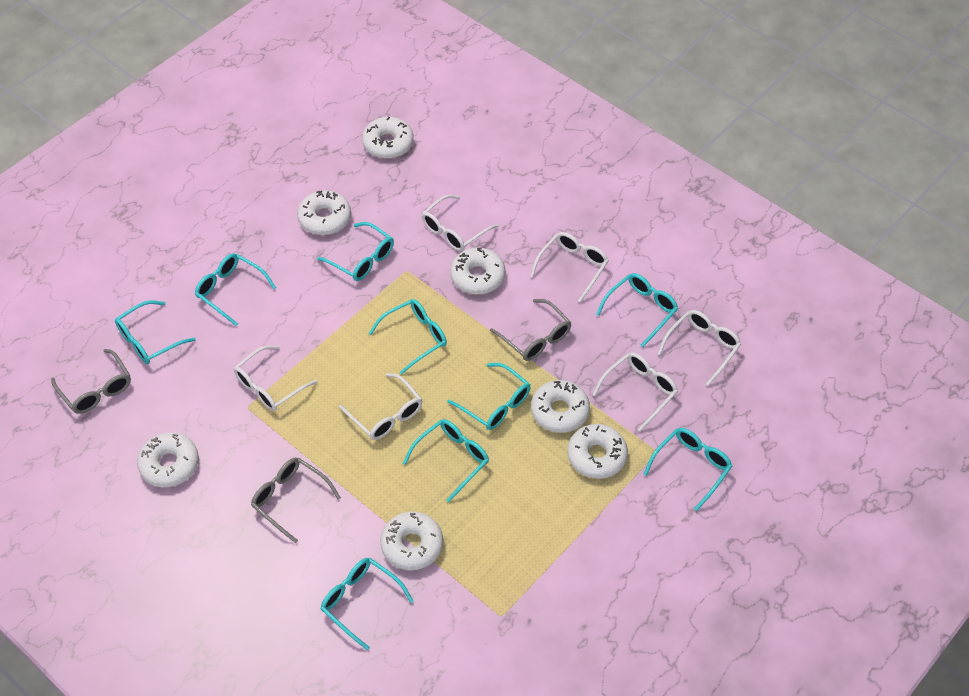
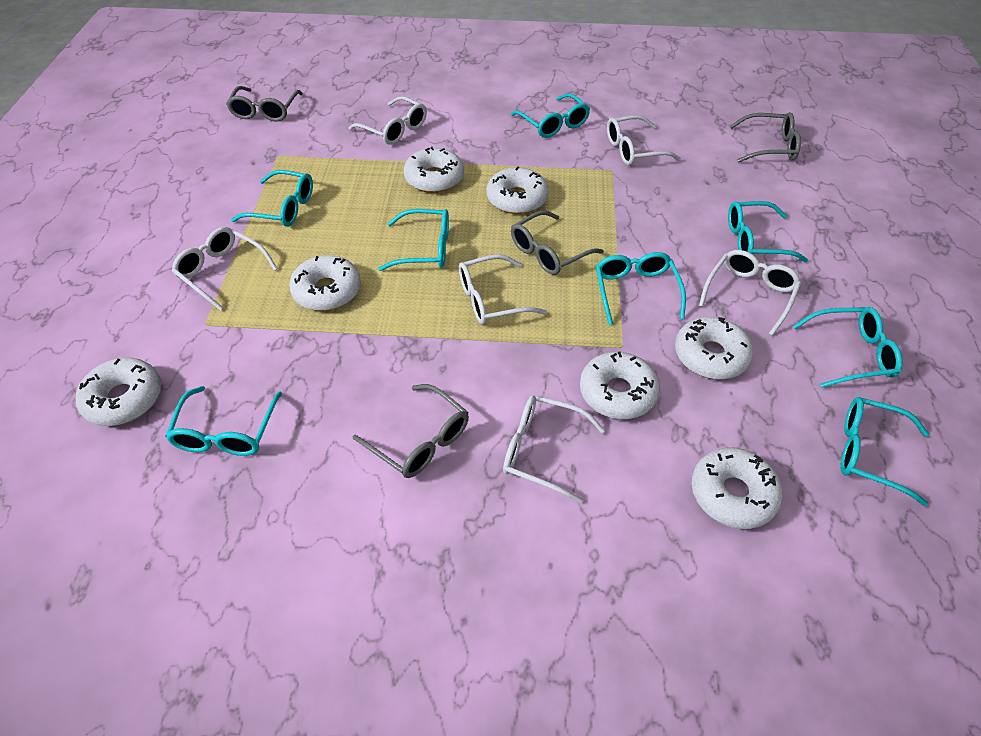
grey glasses: 3 -> 4
turquoise glasses: 9 -> 8

